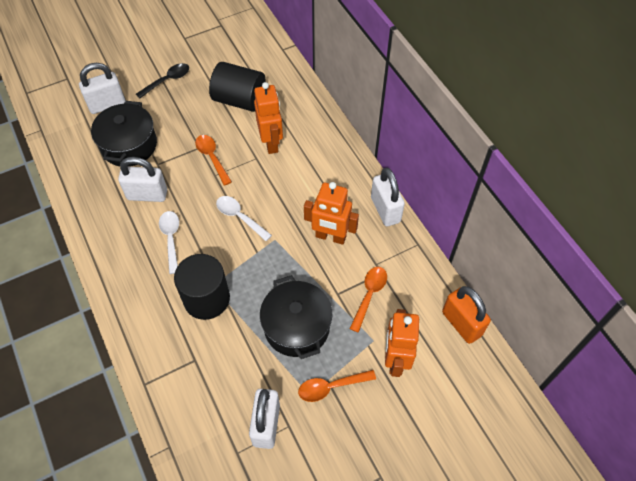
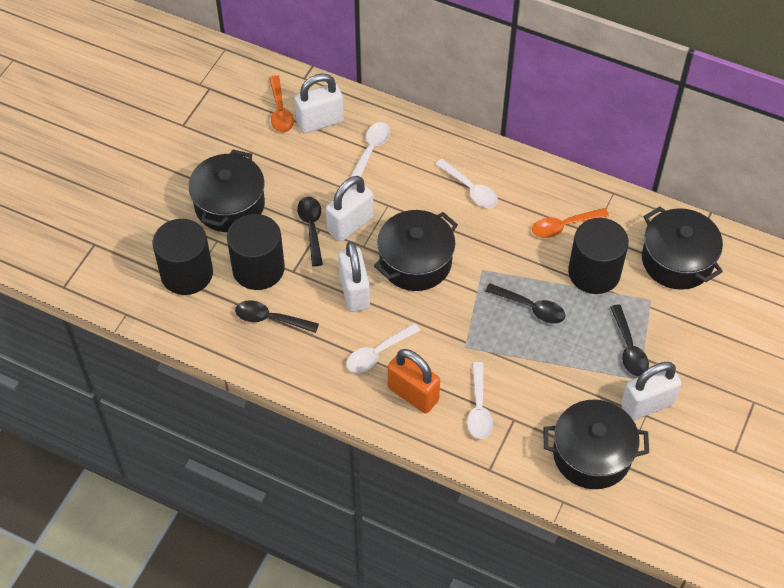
black cylinder: 2 -> 3
black pot: 2 -> 4
black spoon: 1 -> 4
orange robot: 3 -> 0
orange spoon: 3 -> 2
white spoon: 2 -> 4

